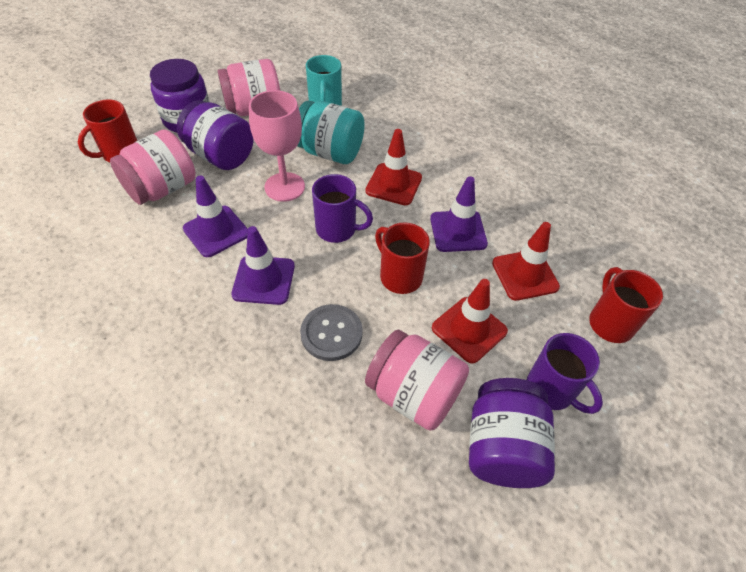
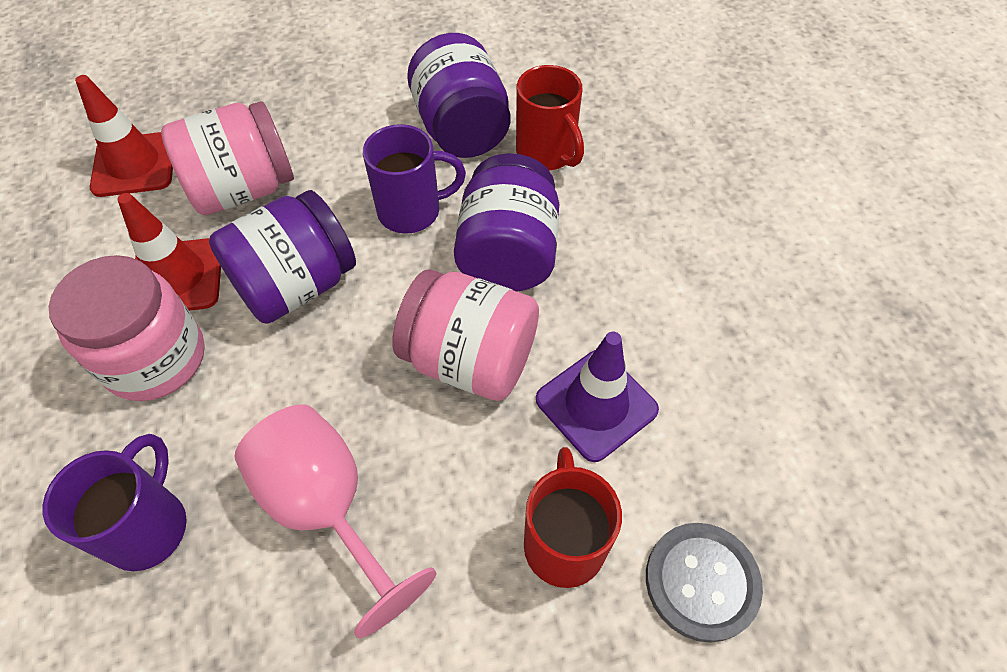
purple traffic cone: 3 -> 1
red mug: 3 -> 2
red traffic cone: 3 -> 2
turquoise jar: 1 -> 0
turquoise mug: 1 -> 0

